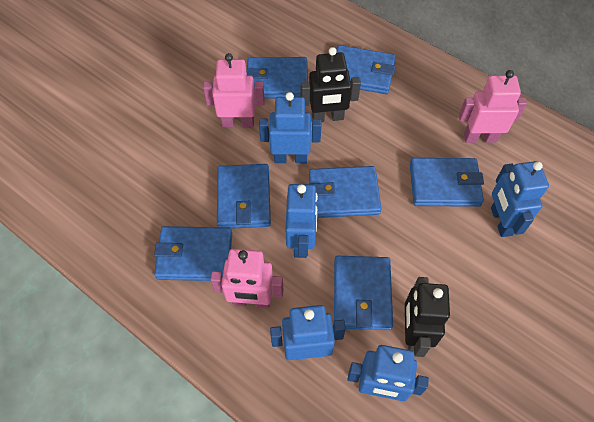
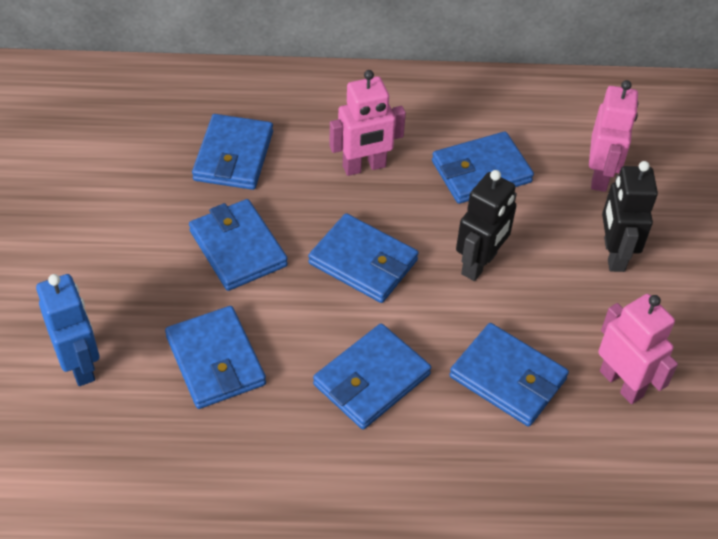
blue robot: 5 -> 1

